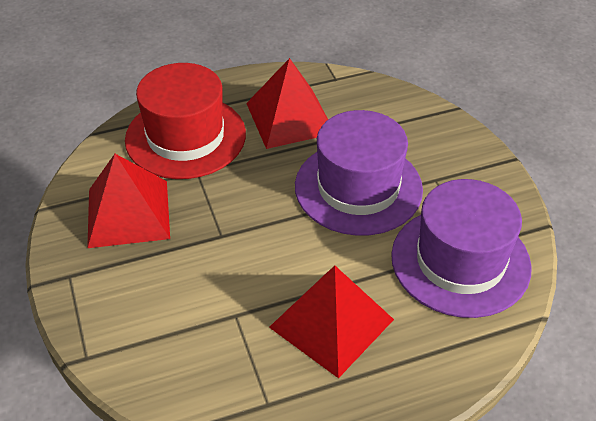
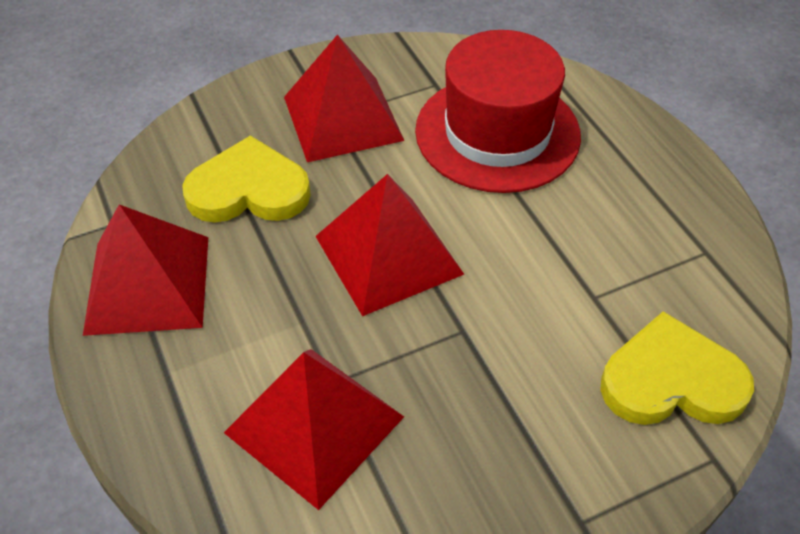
purple hat: 2 -> 0
red pyramid: 3 -> 4
yellow heart: 0 -> 2

